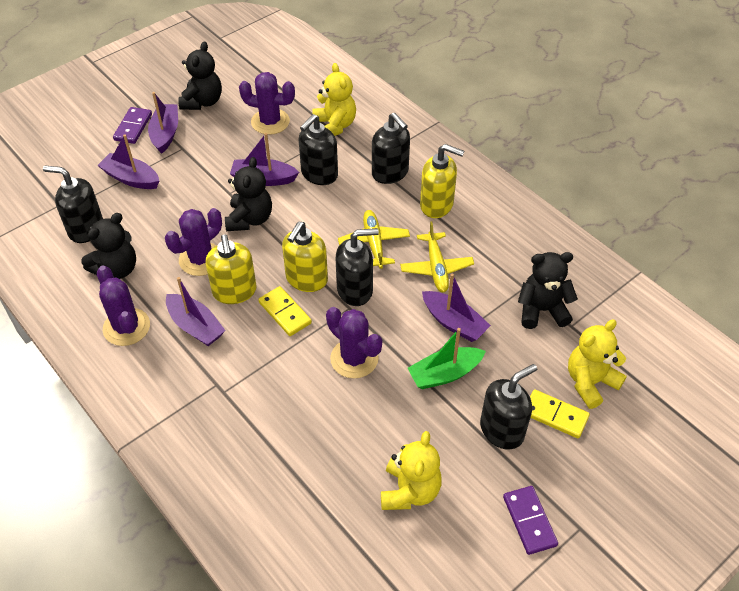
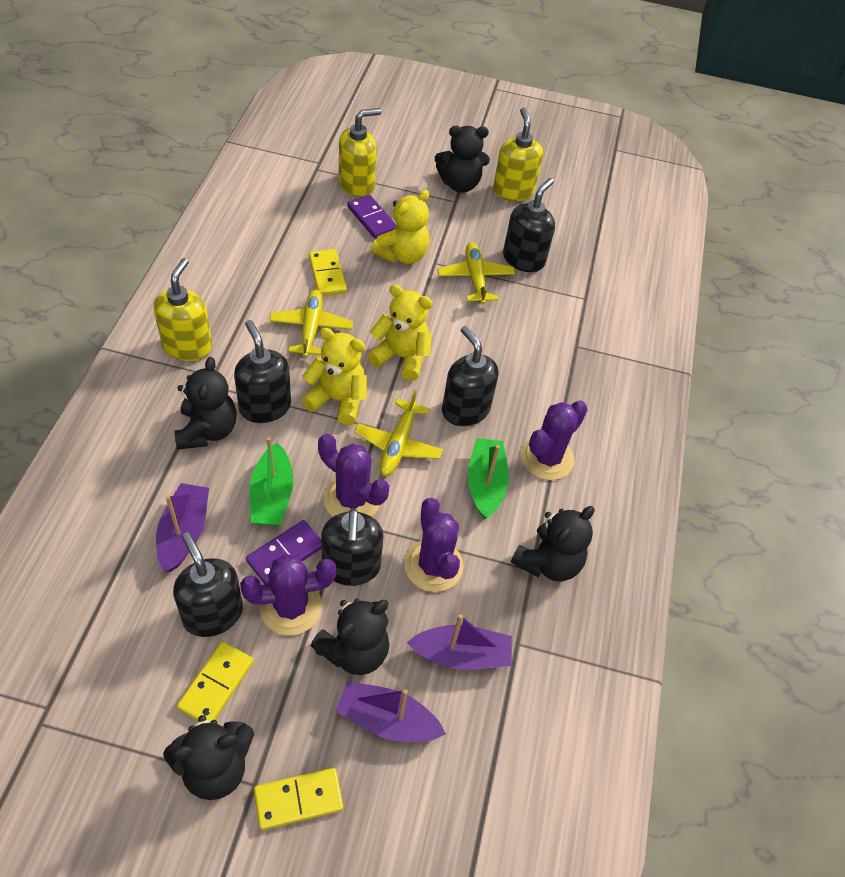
black teddy bear: 4 -> 5
green boat: 1 -> 2
purple boat: 5 -> 3
yellow domino: 2 -> 3
yellow plane: 2 -> 3

